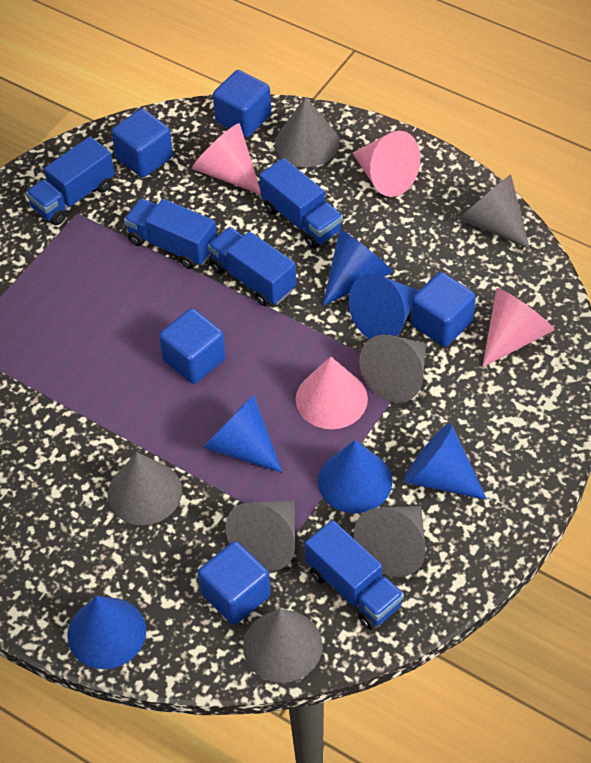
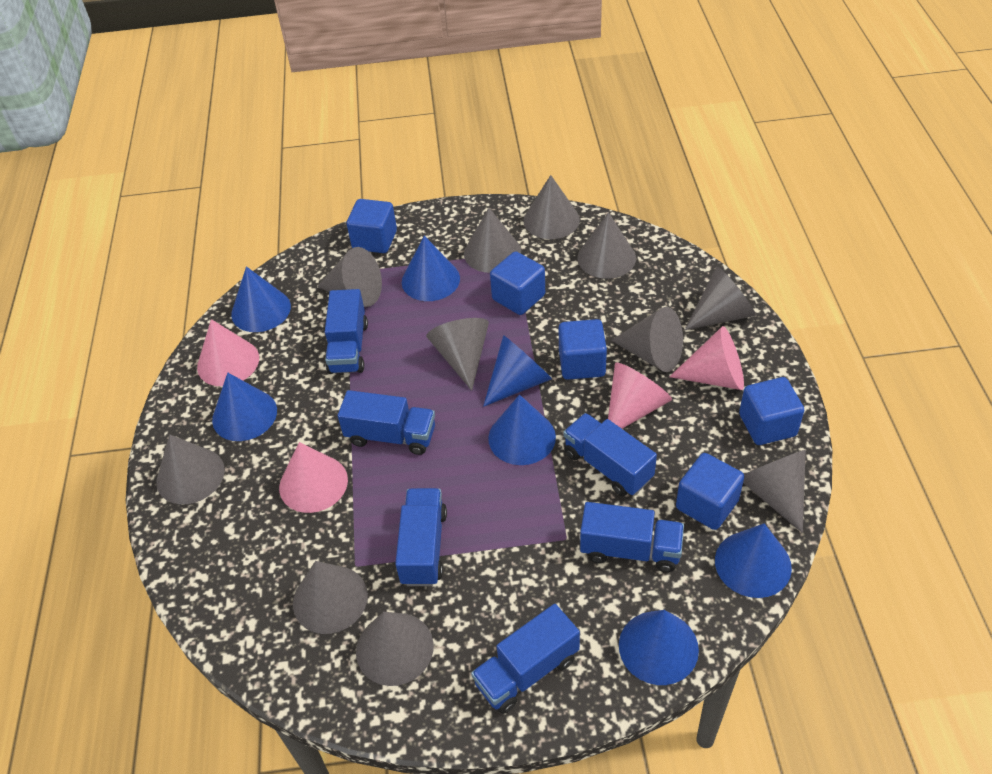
blue cone: 6 -> 7
blue truck: 5 -> 6
grey cone: 7 -> 11

